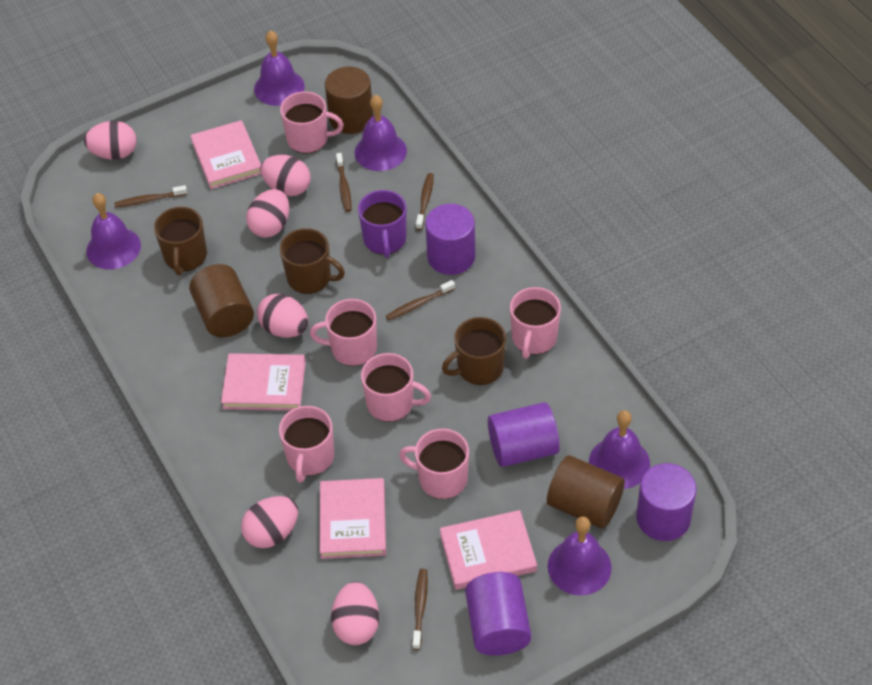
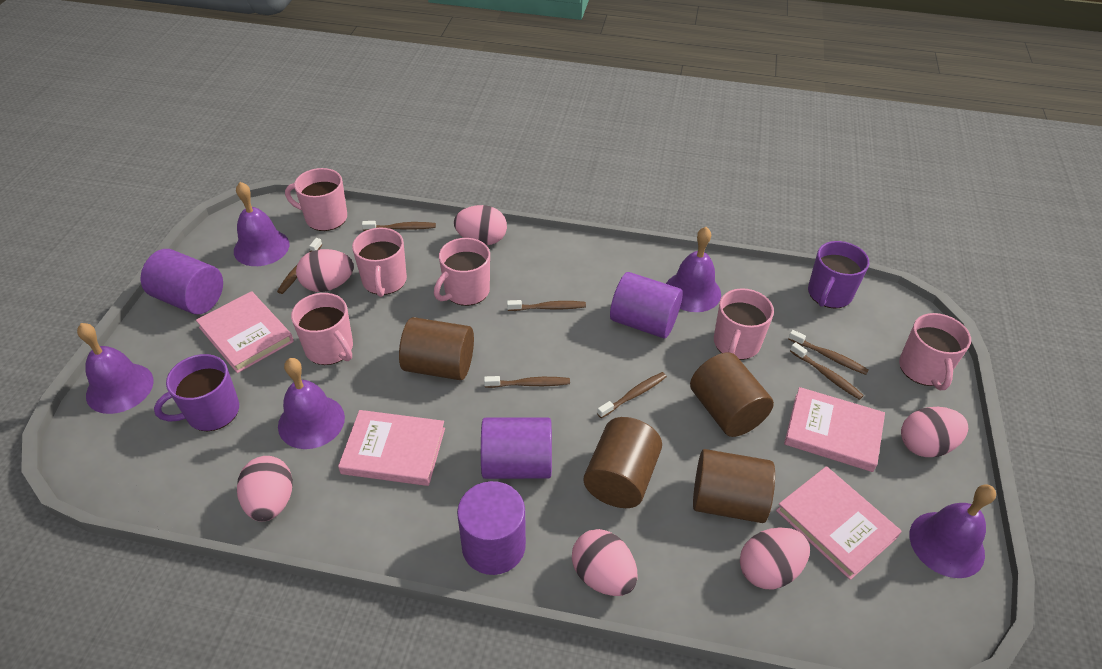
brown cylinder: 3 -> 4
brown mug: 3 -> 0
brown toothbrush: 5 -> 7
purple mug: 1 -> 2

